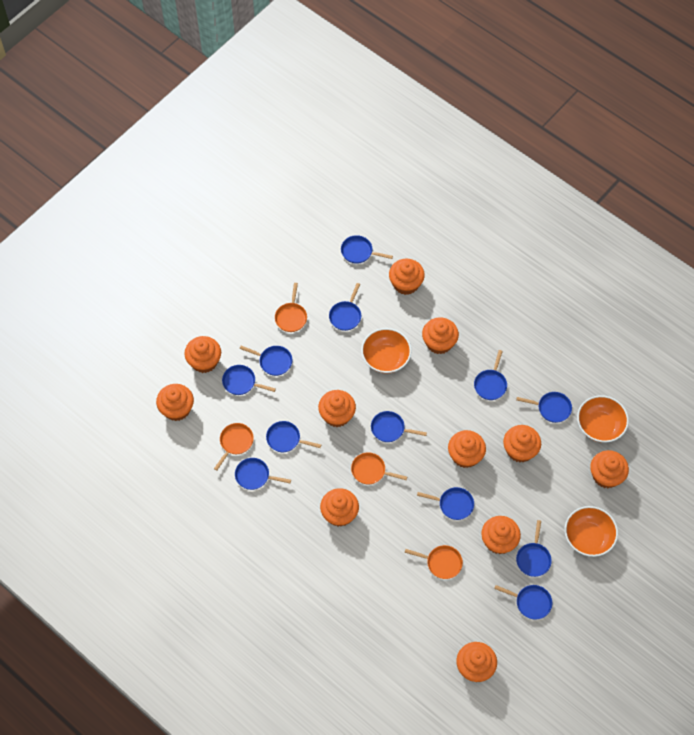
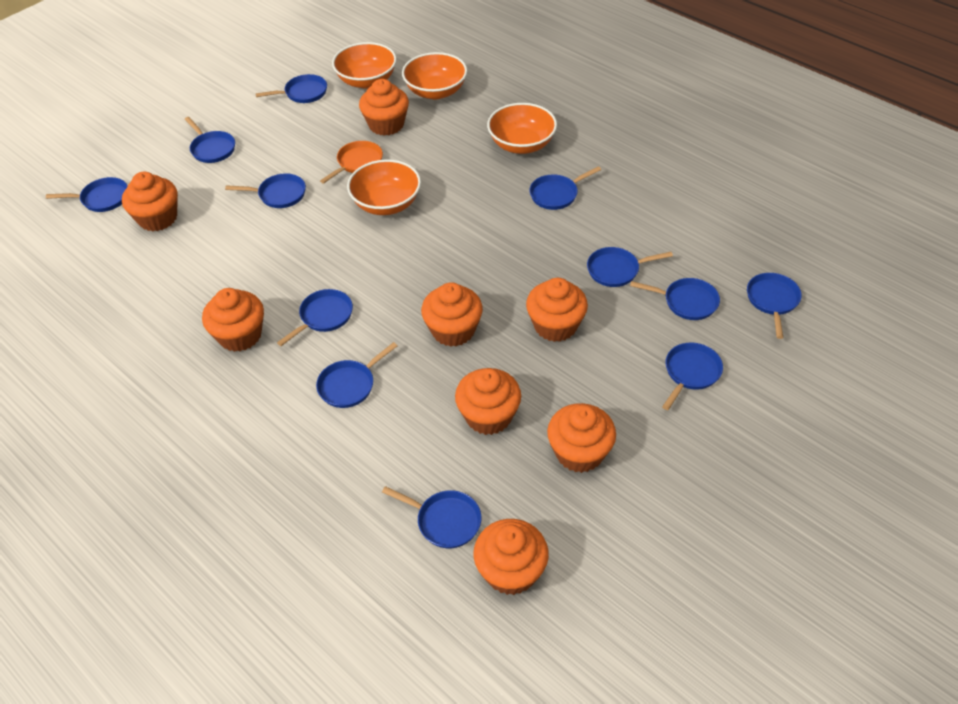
orange bowl: 3 -> 4
orange cupcake: 11 -> 8
orange pan: 4 -> 1

